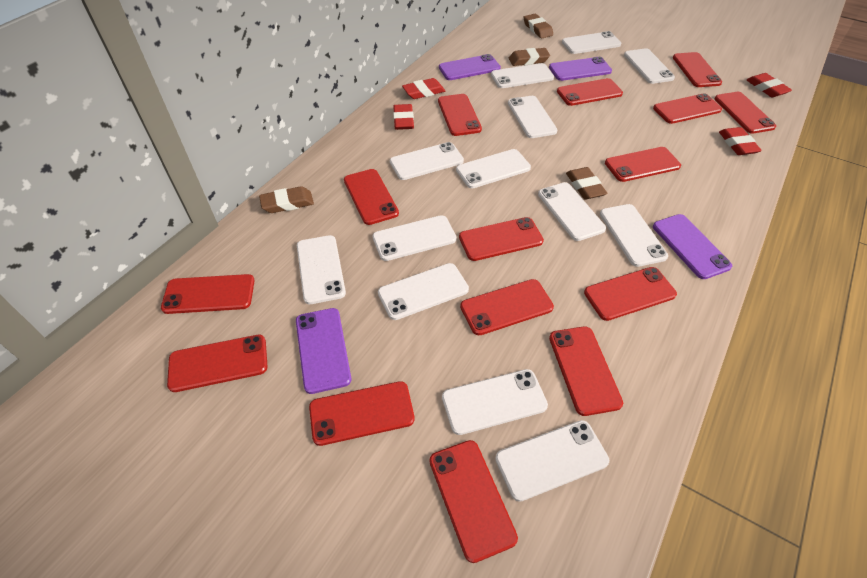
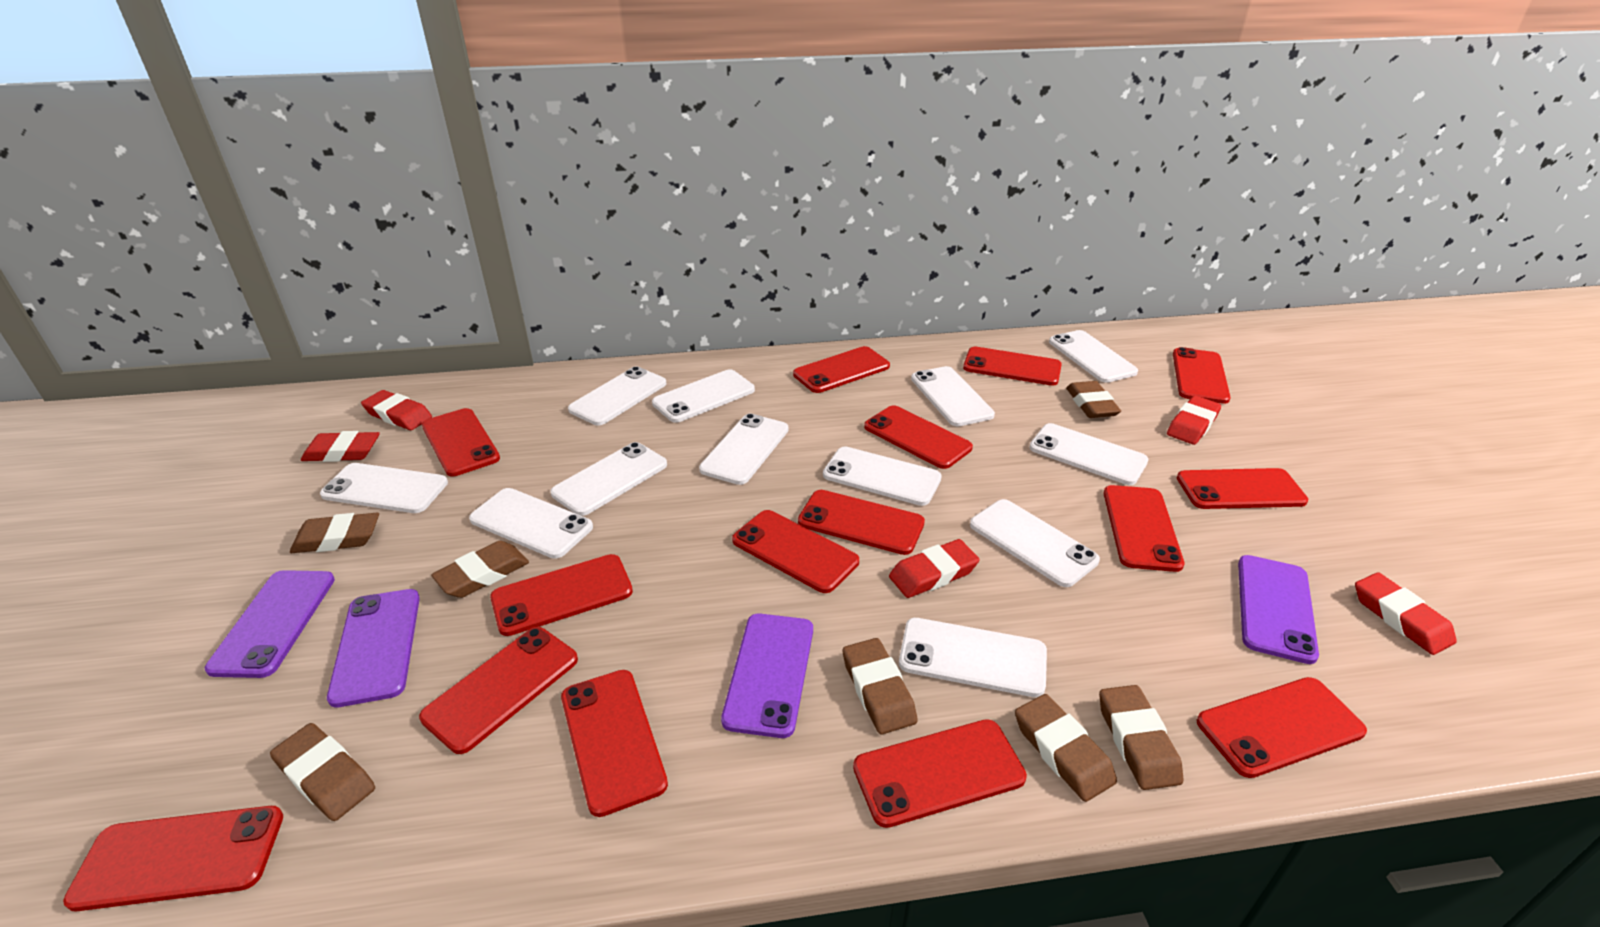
brown eraser: 4 -> 7
red eraser: 4 -> 5
white phone: 13 -> 12

